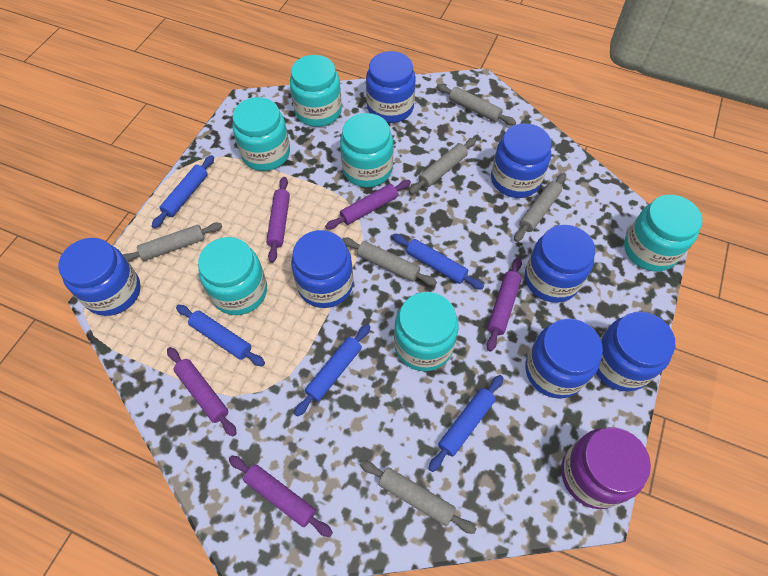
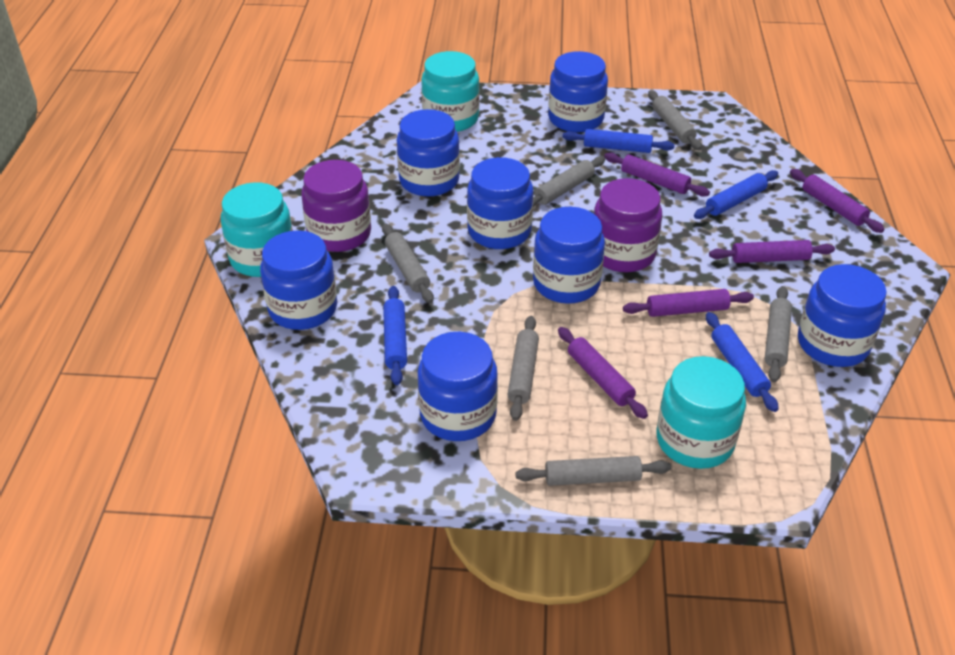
blue rolling pin: 5 -> 4
purple jar: 1 -> 2
turquoise jar: 6 -> 3

